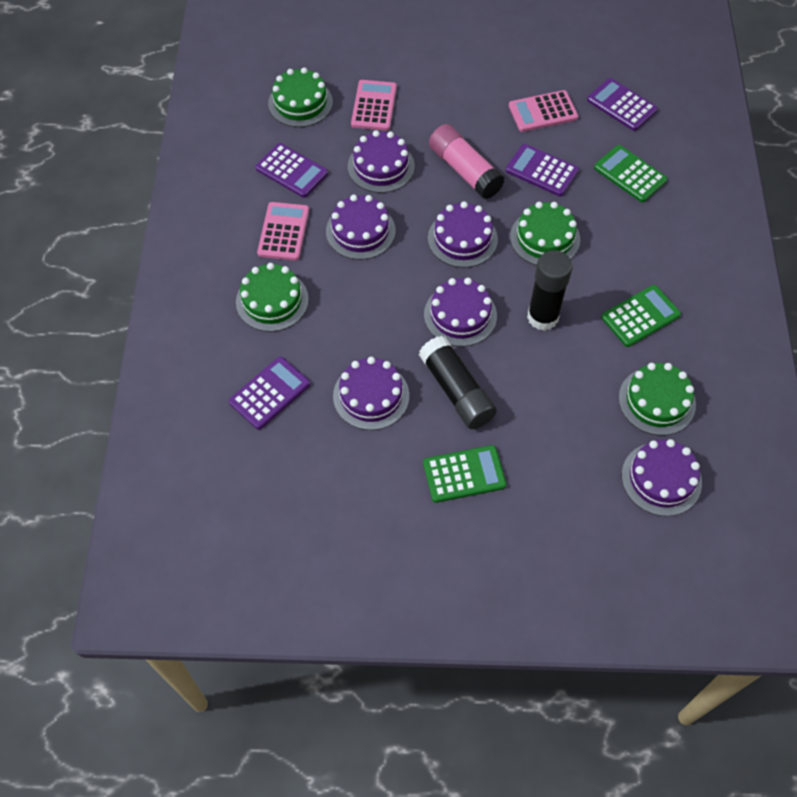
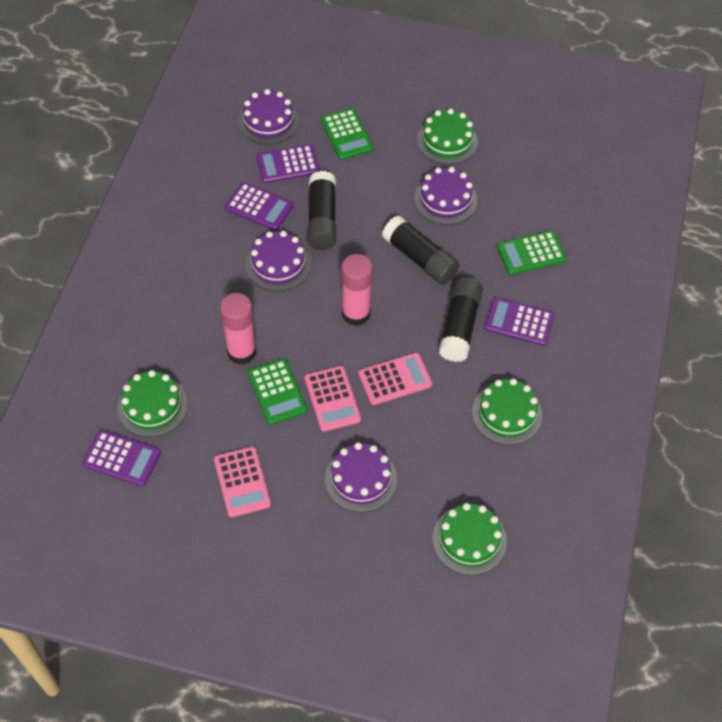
black glue stick: 2 -> 3
pink glue stick: 1 -> 2
purple cake: 6 -> 4

